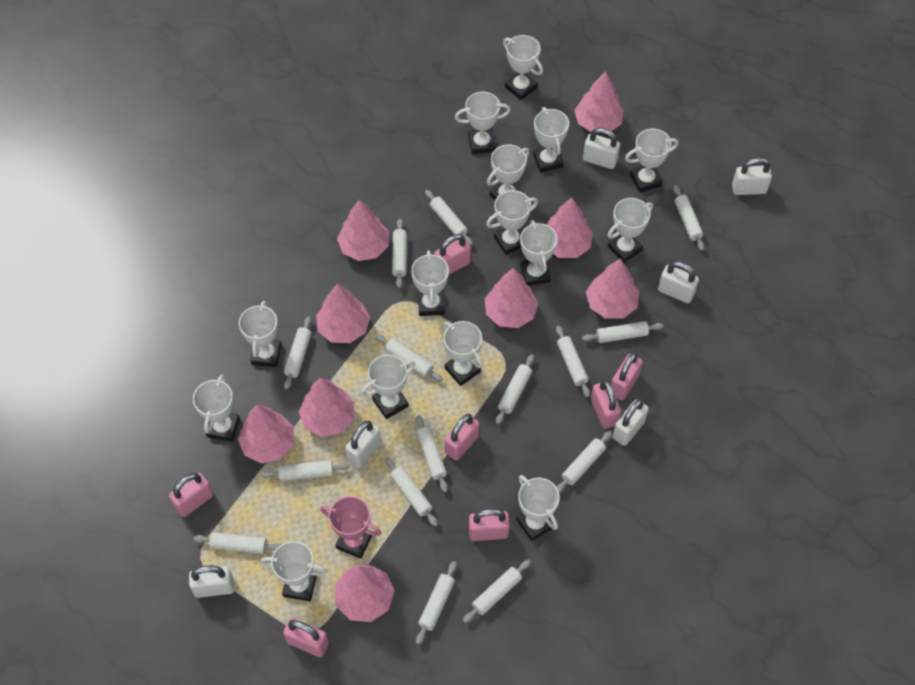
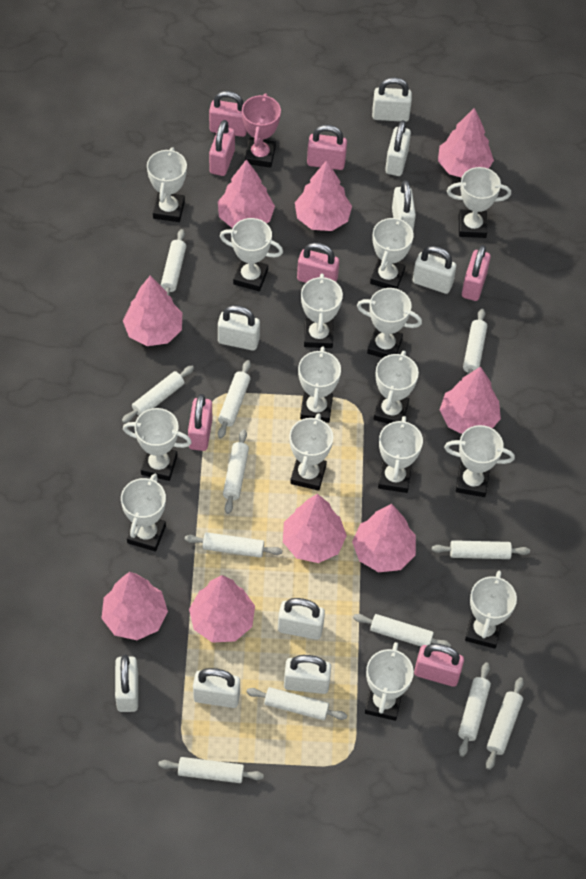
white padlock: 6 -> 9
white rolling pin: 15 -> 12

